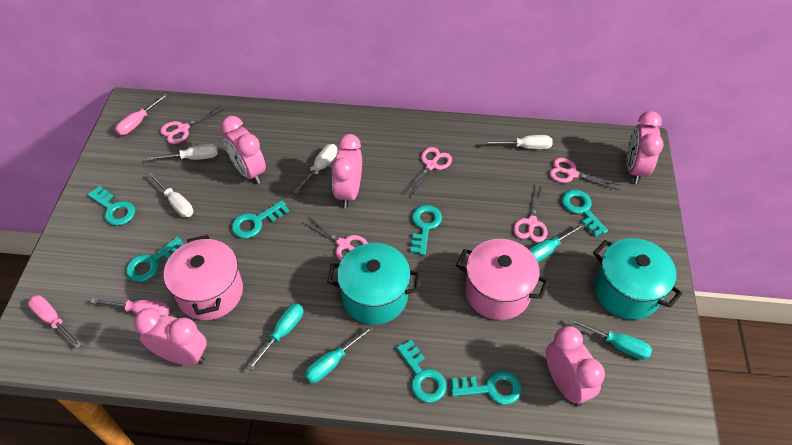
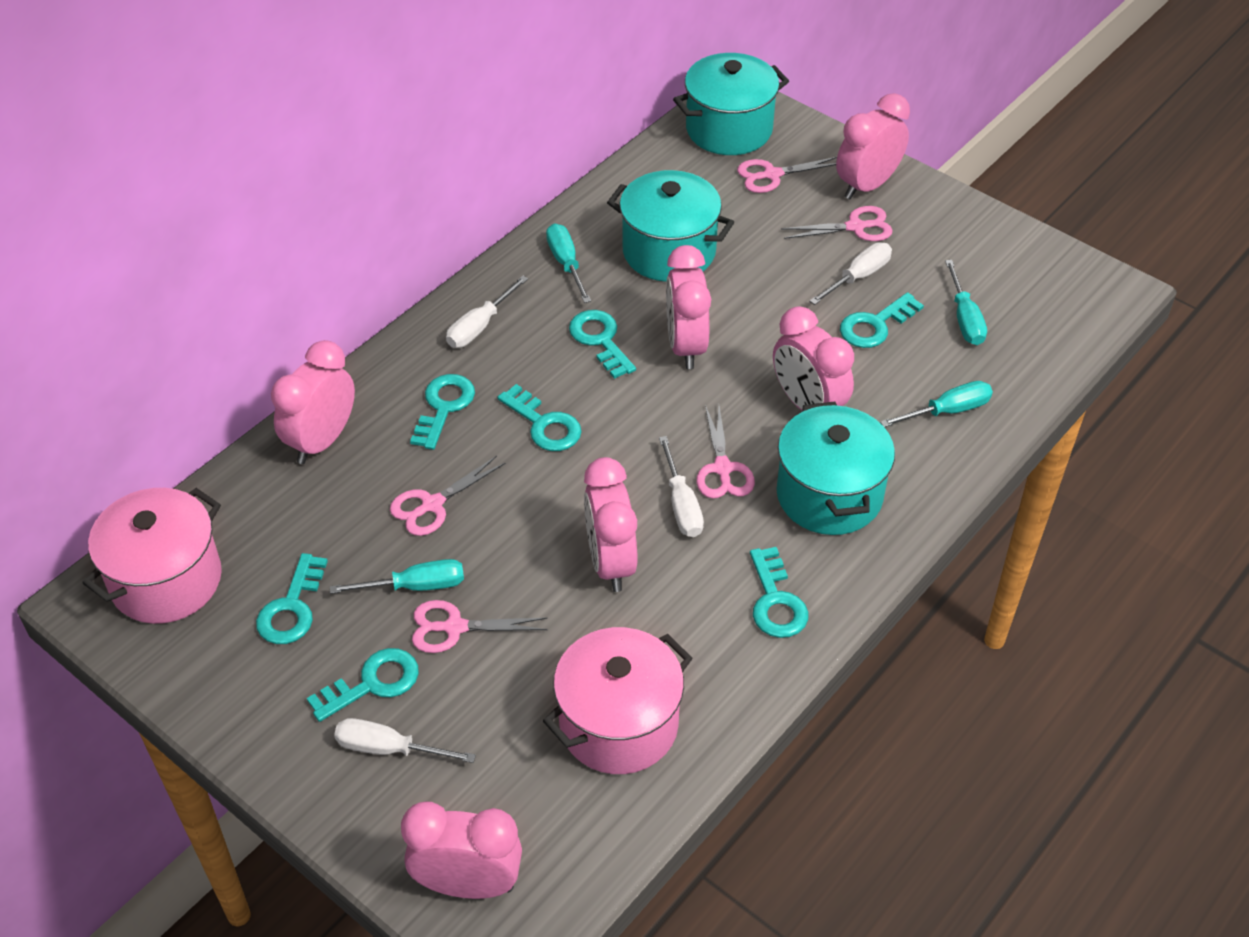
pink clock: 5 -> 6
pink screwdriver: 3 -> 0
turquoise pot: 2 -> 3

